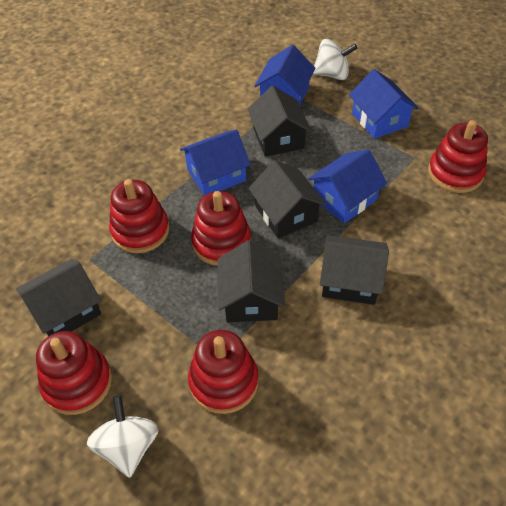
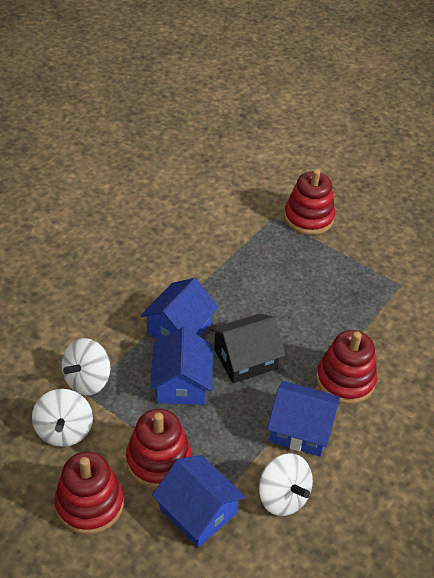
black house: 5 -> 1
red stacking toy: 5 -> 4
white spinning top: 2 -> 3

